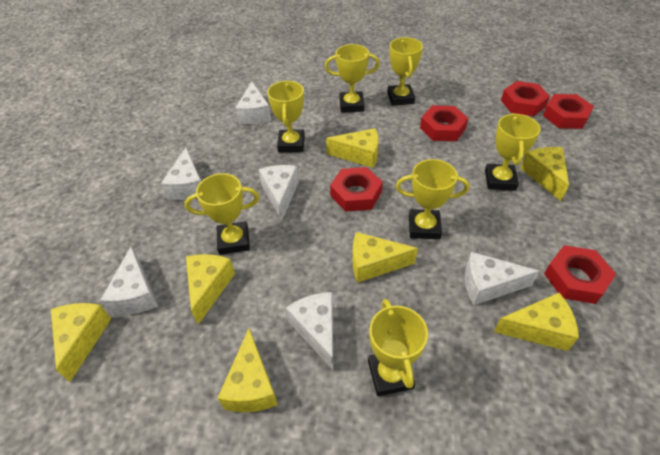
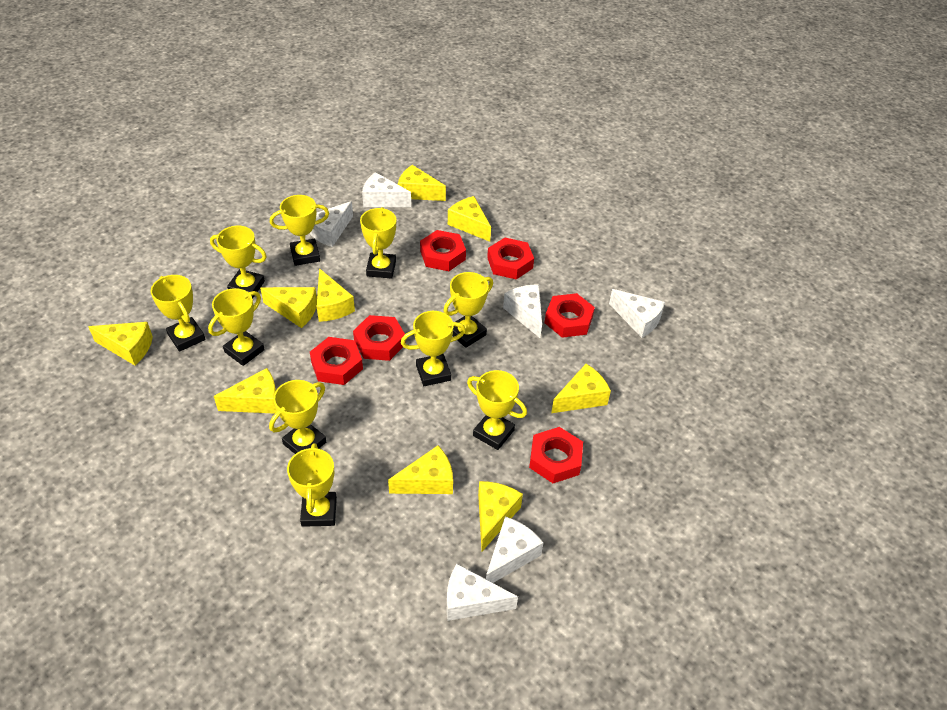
red nut: 5 -> 6
yellow cheese: 7 -> 9
yellow trophy: 7 -> 10

